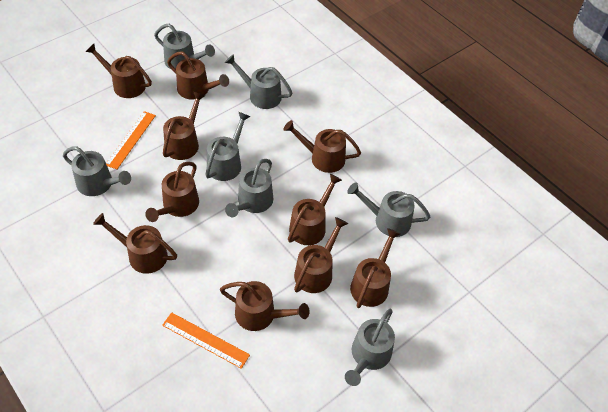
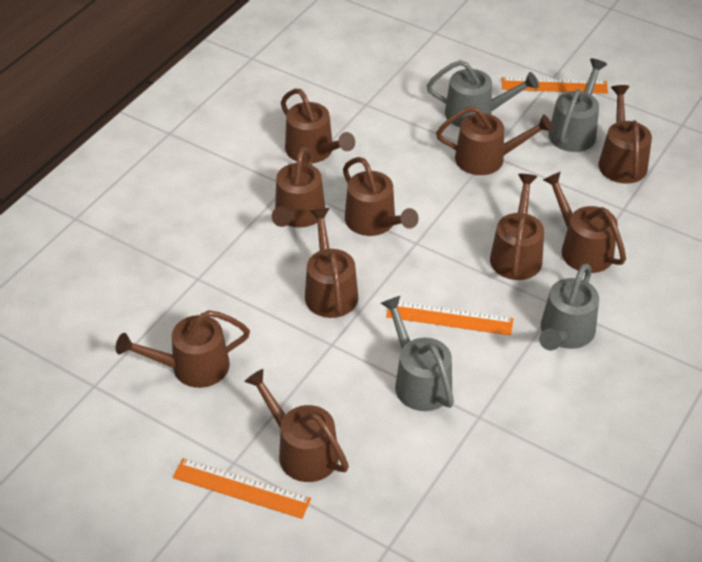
grey watering can: 7 -> 4
orange ruler: 2 -> 3

